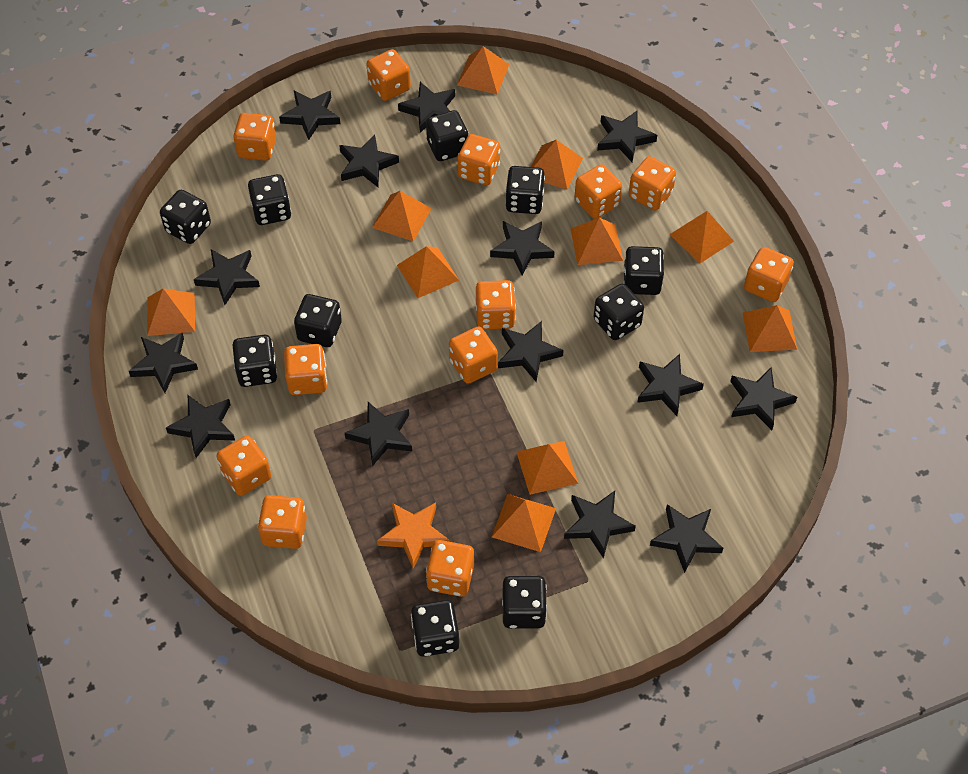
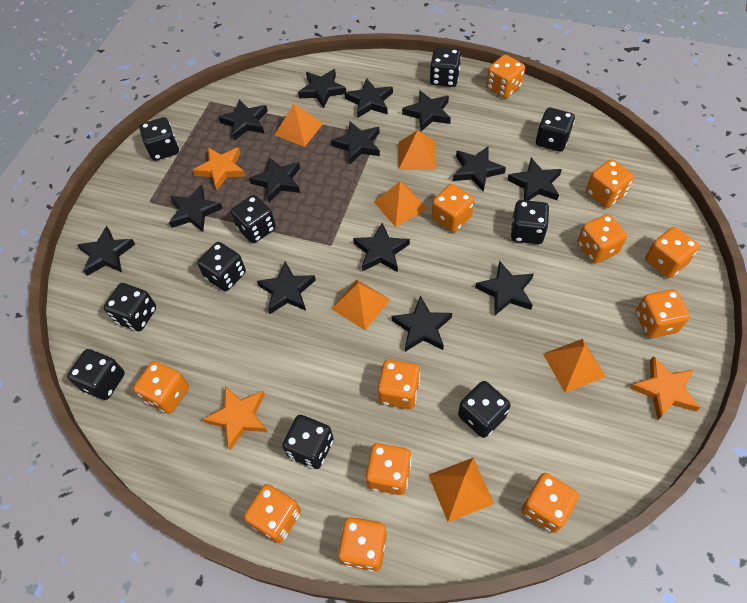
orange pyramid: 10 -> 6
orange star: 1 -> 3

